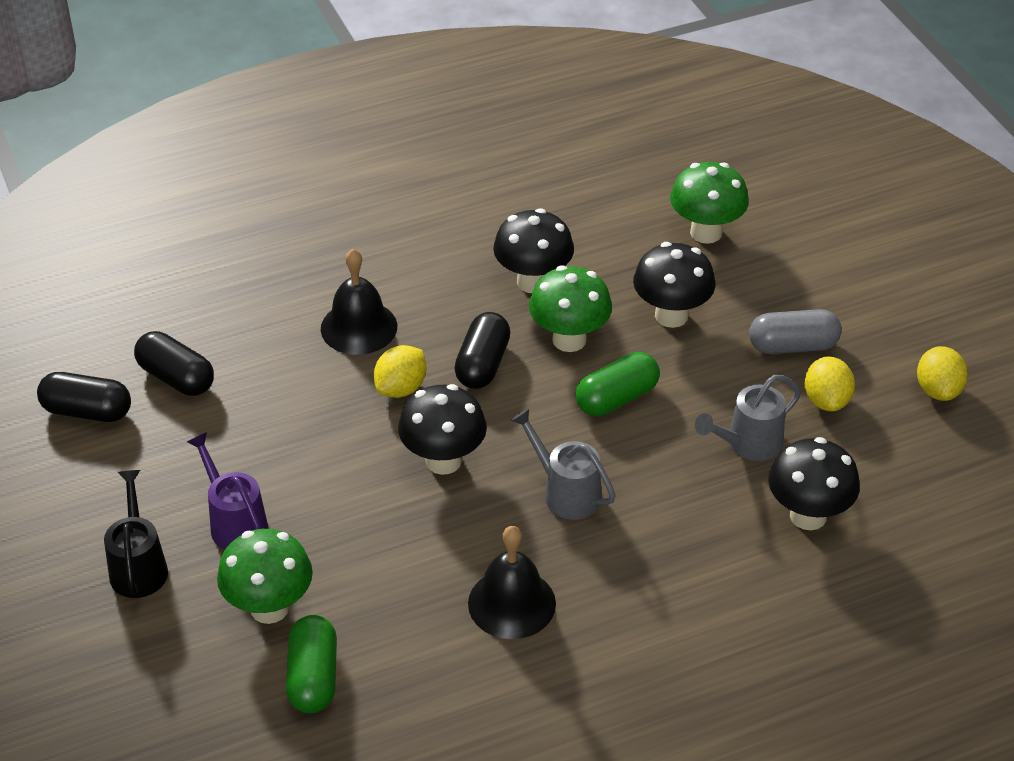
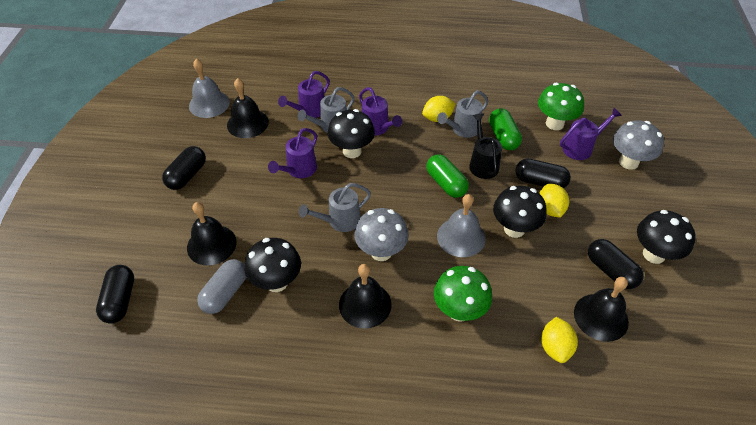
black bell: 2 -> 4
black capsule: 3 -> 4
green mushroom: 3 -> 2
grey bell: 0 -> 2
grey mushroom: 0 -> 2
grey watering can: 2 -> 3
purple watering can: 1 -> 4

